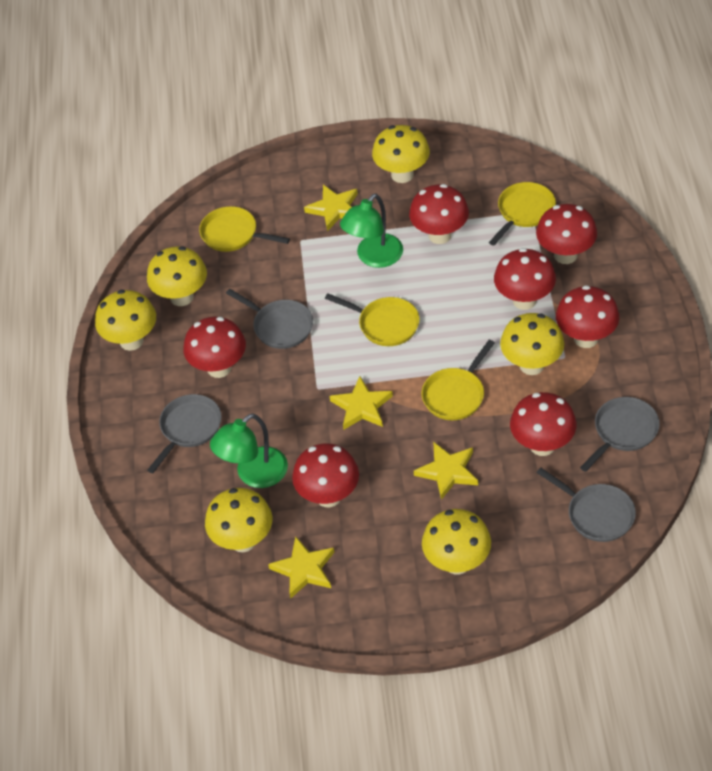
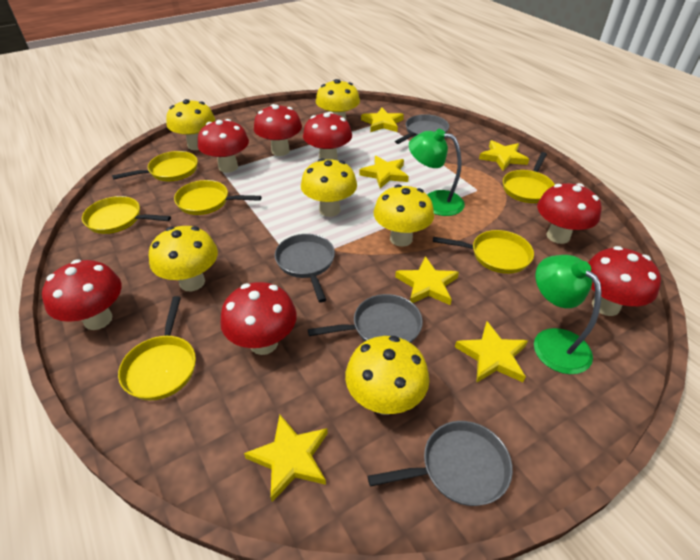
yellow pan: 4 -> 6
yellow star: 4 -> 6

